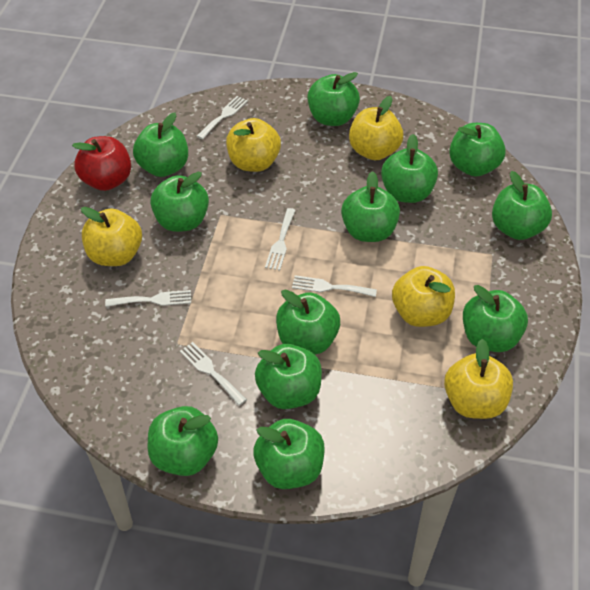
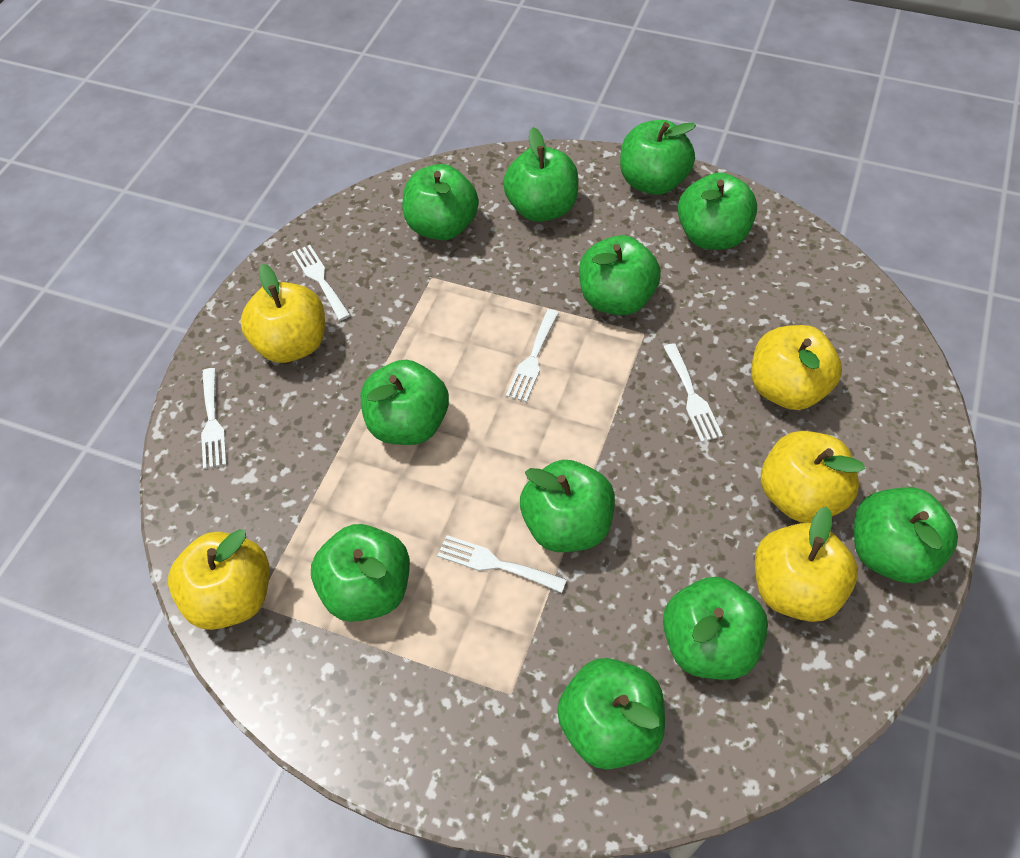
green apple: 12 -> 11
red apple: 1 -> 0

